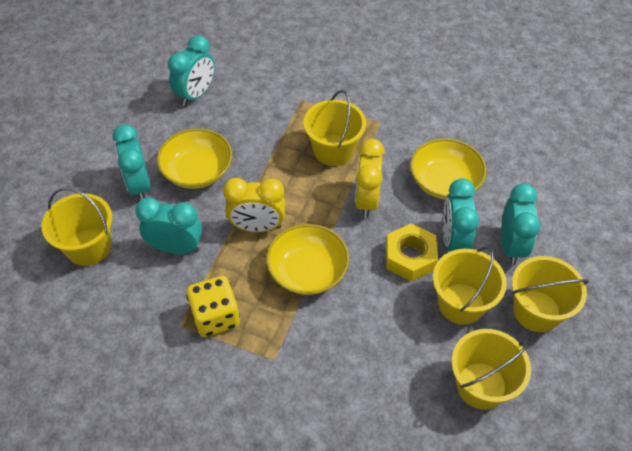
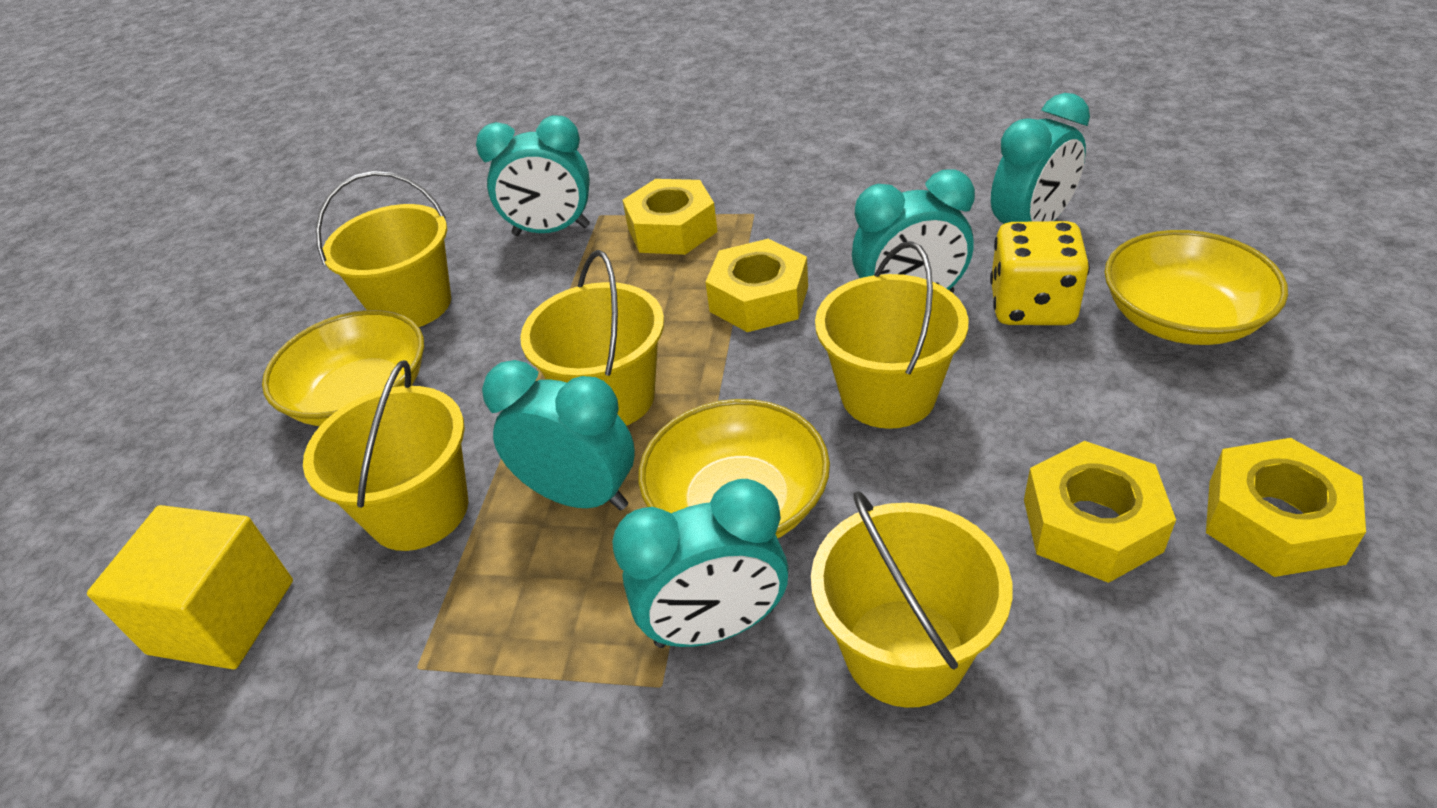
yellow clock: 2 -> 0
yellow cube: 0 -> 1
yellow nut: 1 -> 4

